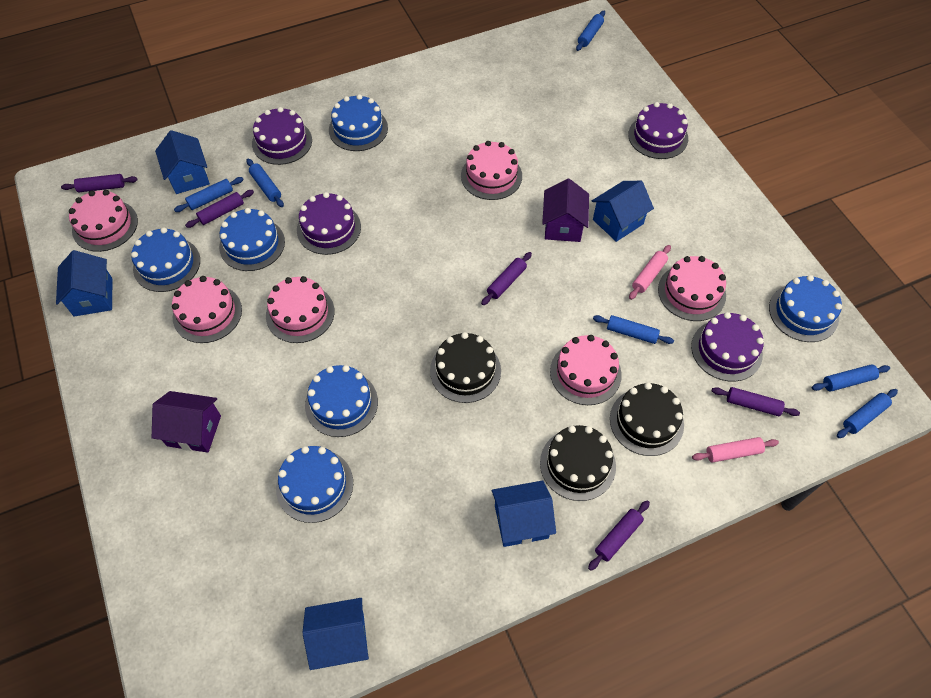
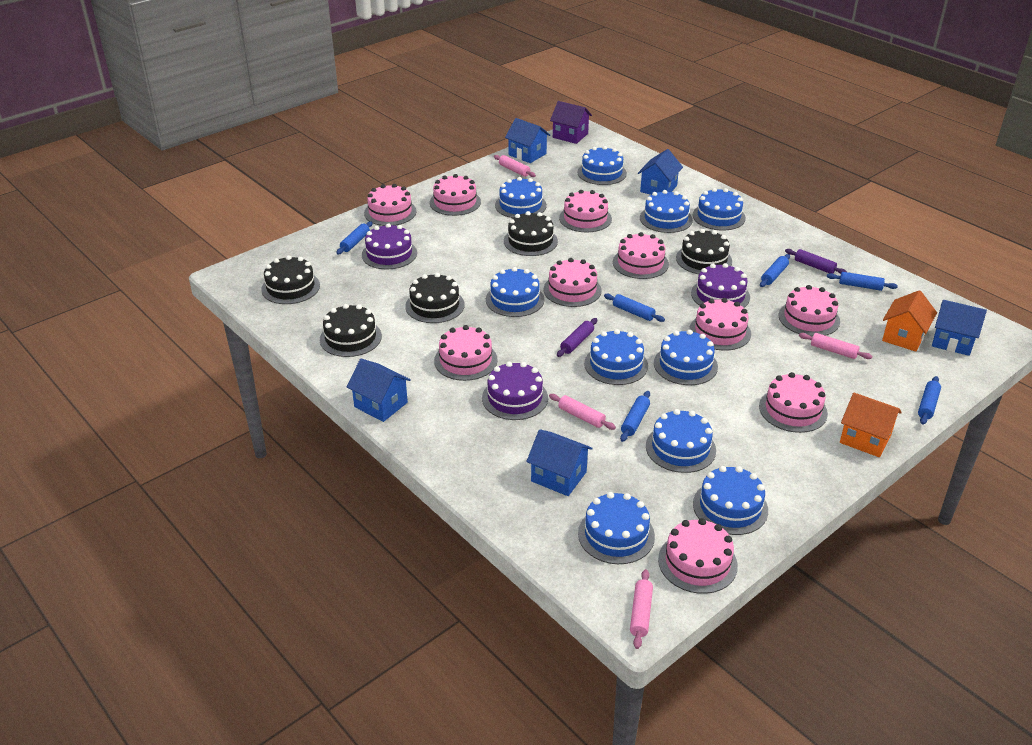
black cake: 3 -> 5
blue cake: 6 -> 10
orange house: 0 -> 2
pink cake: 6 -> 10
pink rolling pin: 2 -> 4
purple cake: 4 -> 3
purple house: 2 -> 1
purple rolling pin: 5 -> 2

